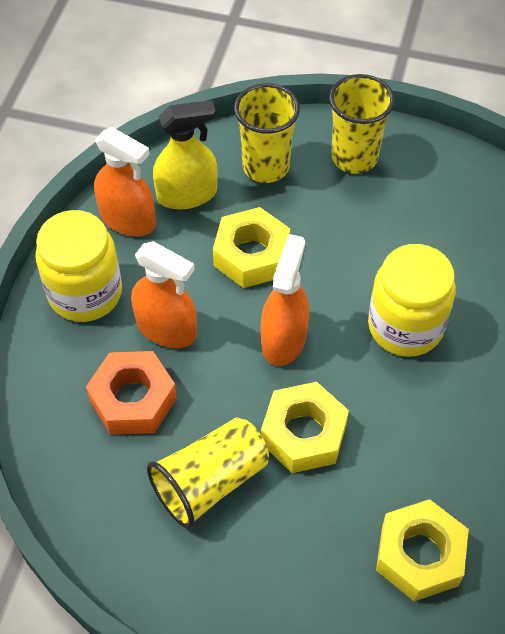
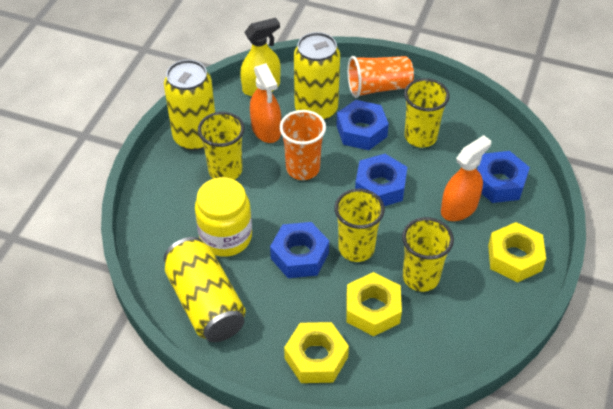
blue nut: 0 -> 4
orange cup: 0 -> 2
orange nut: 1 -> 0
orange spray bottle: 3 -> 2
yellow can: 0 -> 3
yellow cup: 3 -> 4
yellow jar: 2 -> 1

